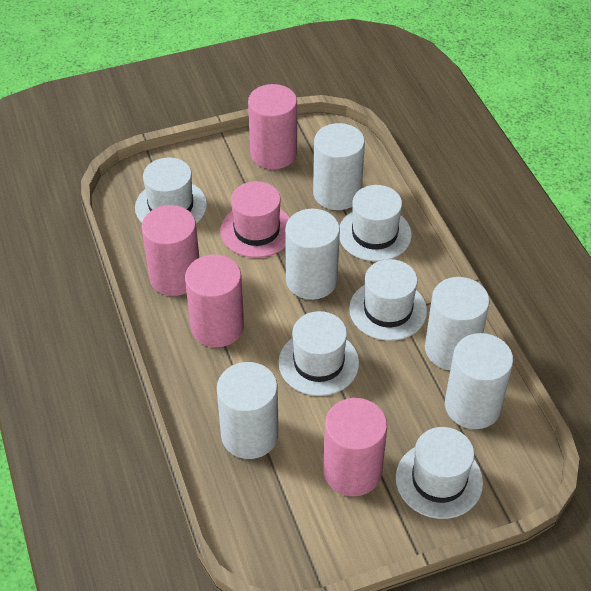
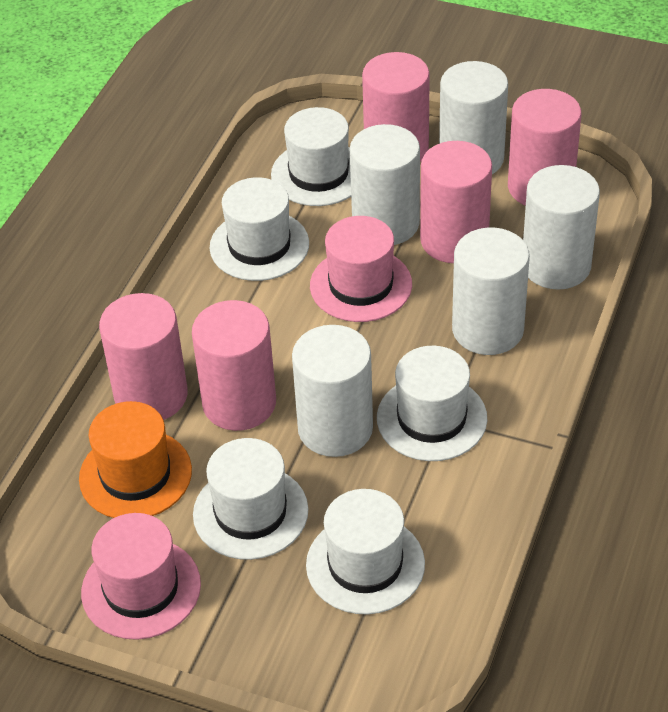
orange hat: 0 -> 1
pink cylinder: 4 -> 5
pink hat: 1 -> 2

